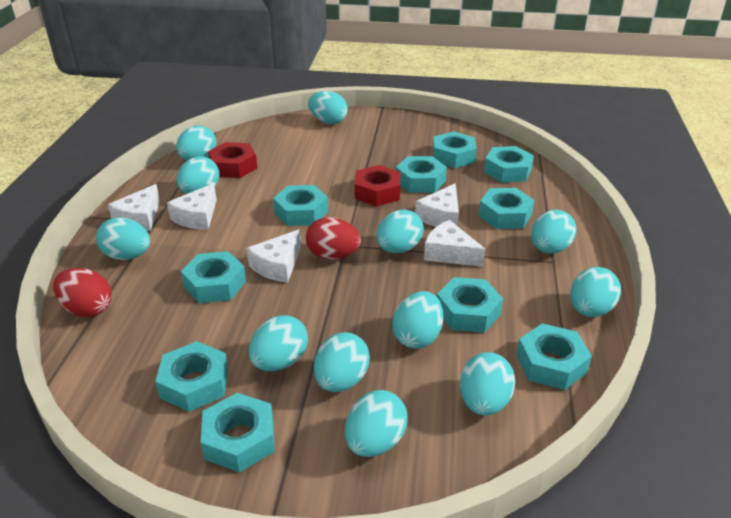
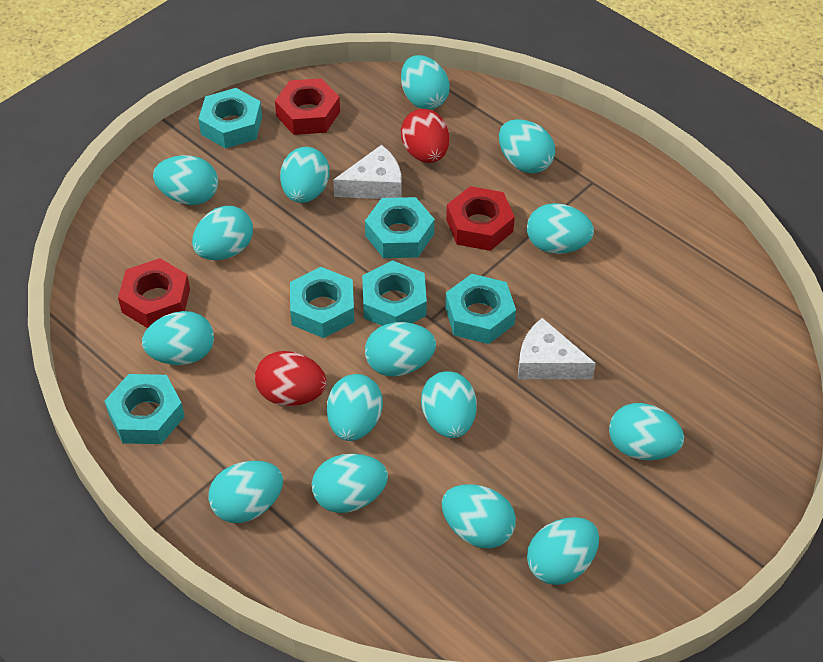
red nut: 2 -> 3
turquoise egg: 12 -> 15
turquoise nut: 10 -> 6
white cheese: 5 -> 2

